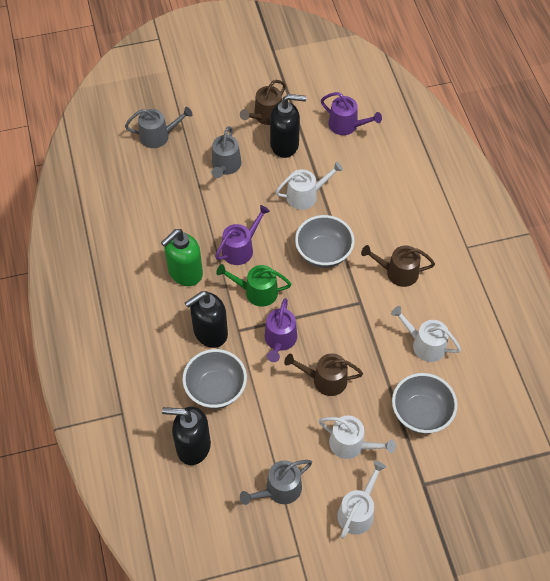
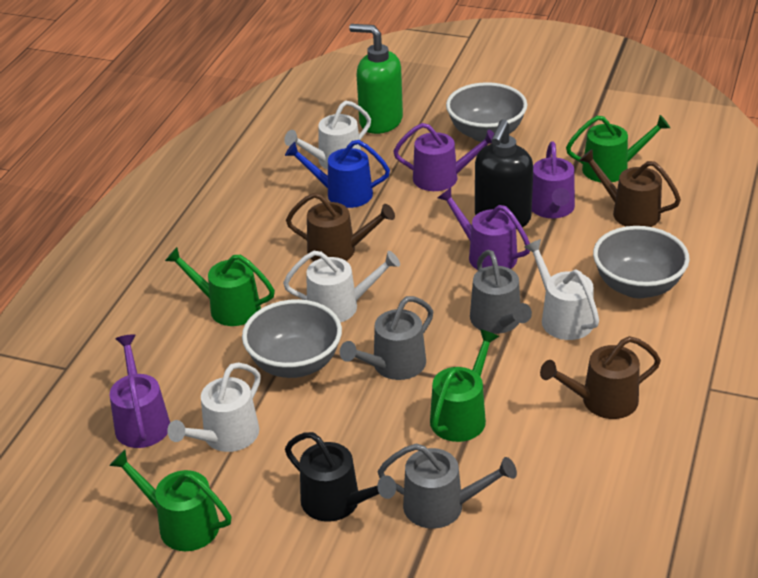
black soap dispenser: 3 -> 1
black watering can: 0 -> 1
blue watering can: 0 -> 1
green watering can: 1 -> 4
purple watering can: 3 -> 4

